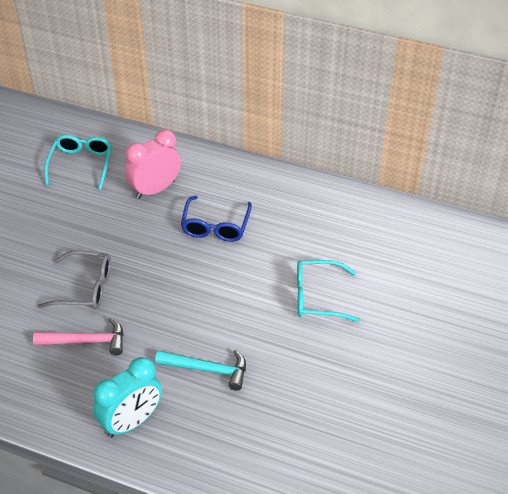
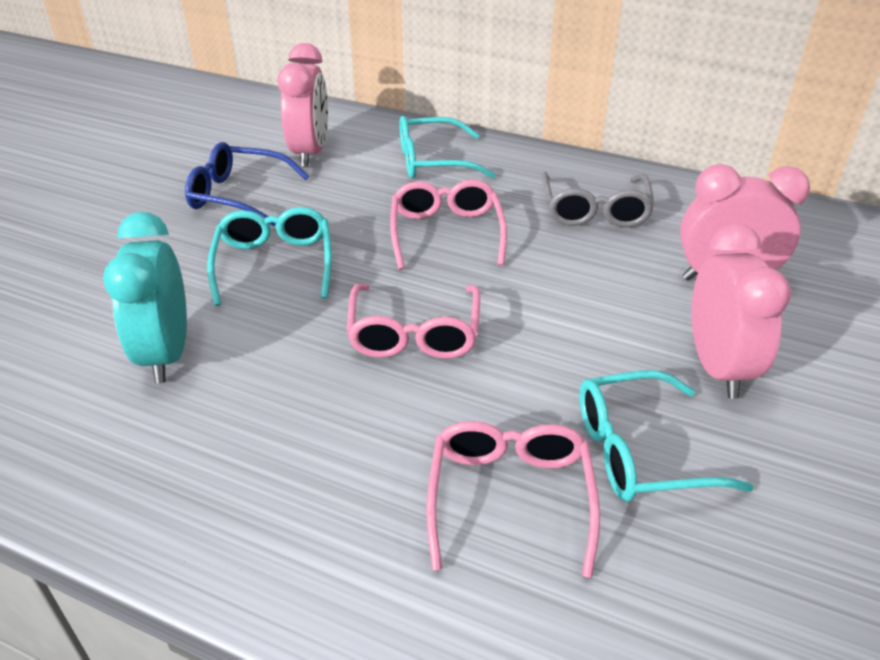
pink clock: 1 -> 3
pink glasses: 0 -> 3
pink hammer: 1 -> 0
turquoise glasses: 2 -> 3
turquoise hammer: 1 -> 0

